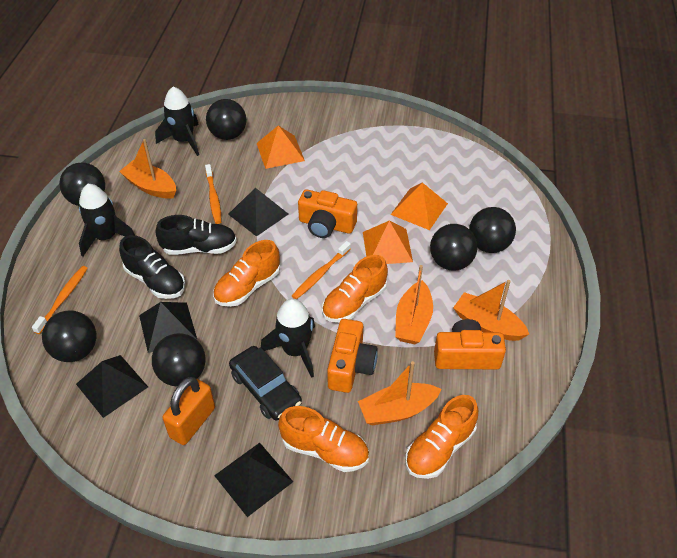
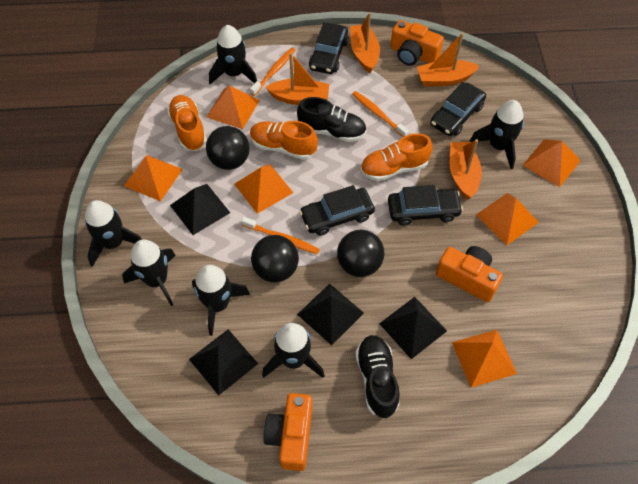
black ball: 6 -> 3
black car: 1 -> 4
black rocket: 3 -> 6
orange padlock: 1 -> 0
orange pyramid: 3 -> 6
orange shoe: 4 -> 3

